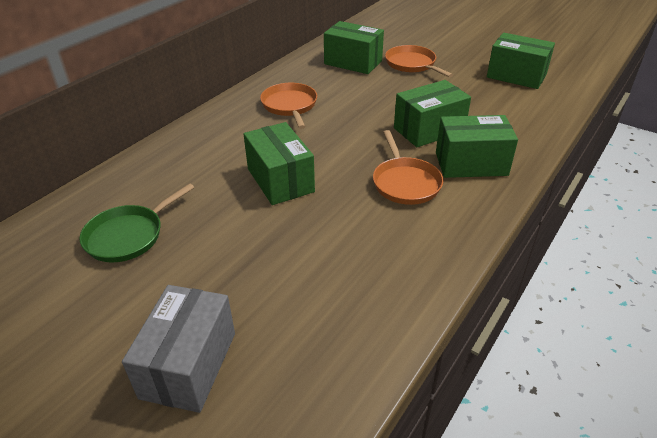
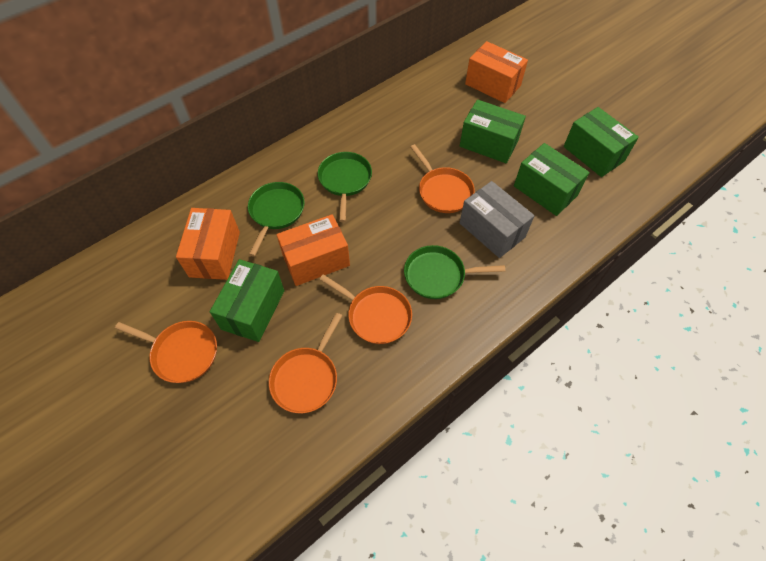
green box: 5 -> 4
green pan: 1 -> 3
orange box: 0 -> 3
orange pan: 3 -> 4

